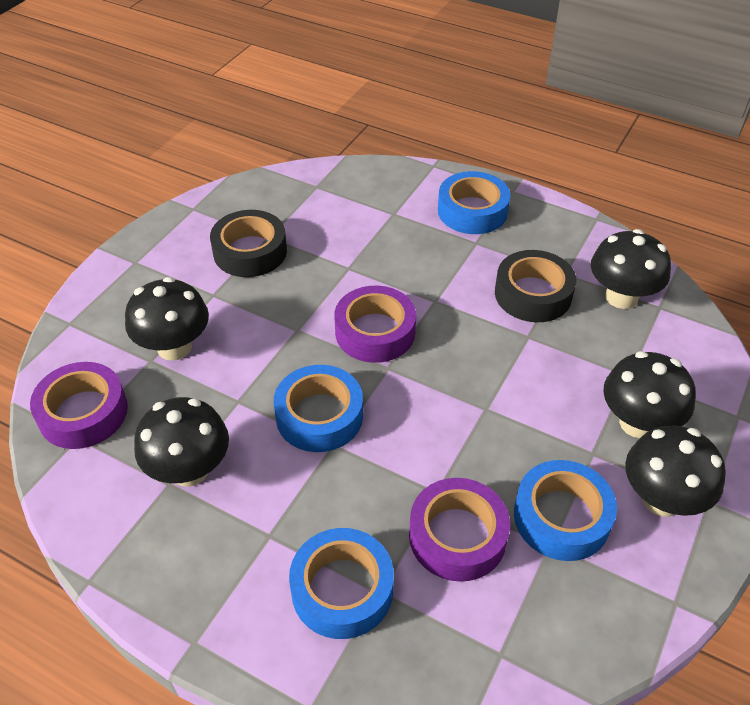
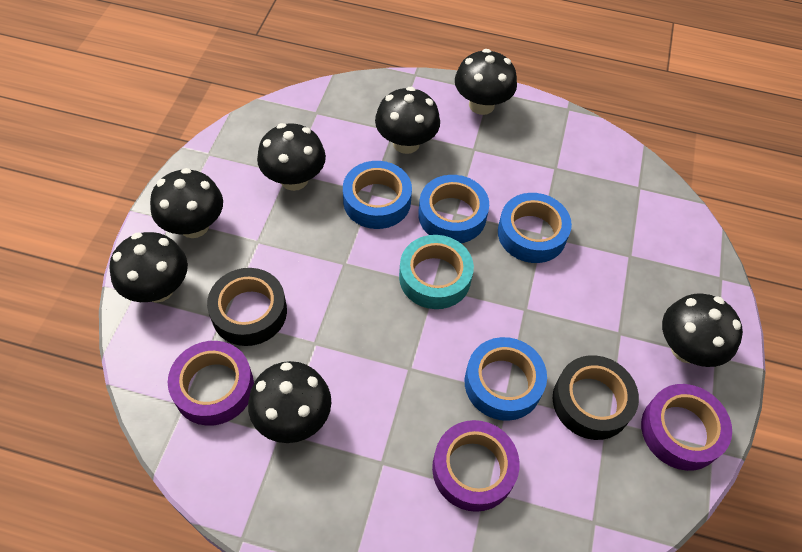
black mushroom: 5 -> 7
turquoise tape: 0 -> 1

